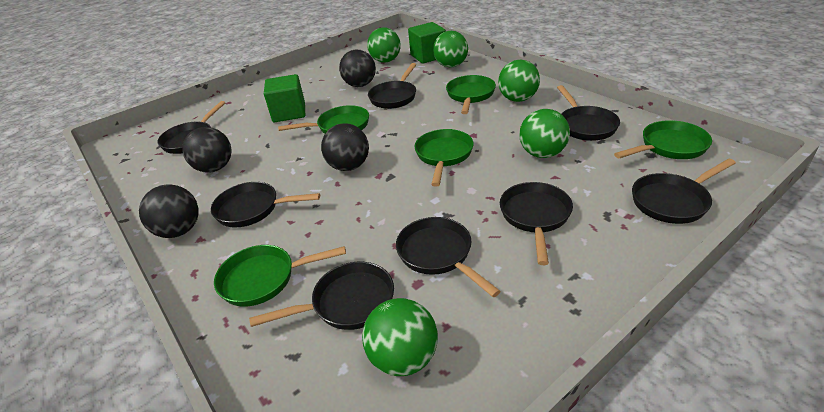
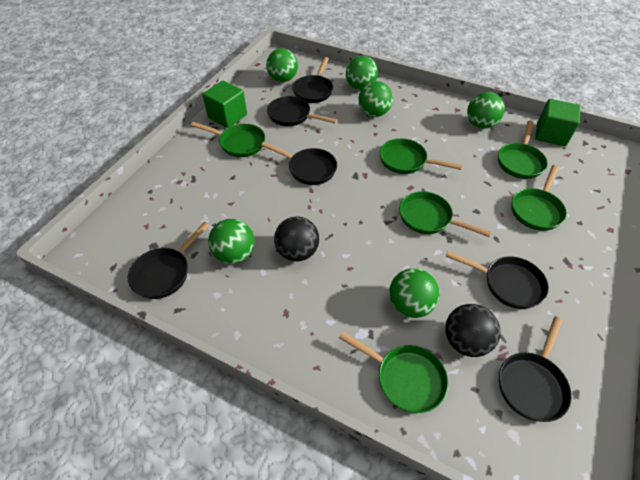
black ball: 4 -> 2
black pan: 8 -> 6
green ball: 5 -> 6
green pan: 5 -> 6

